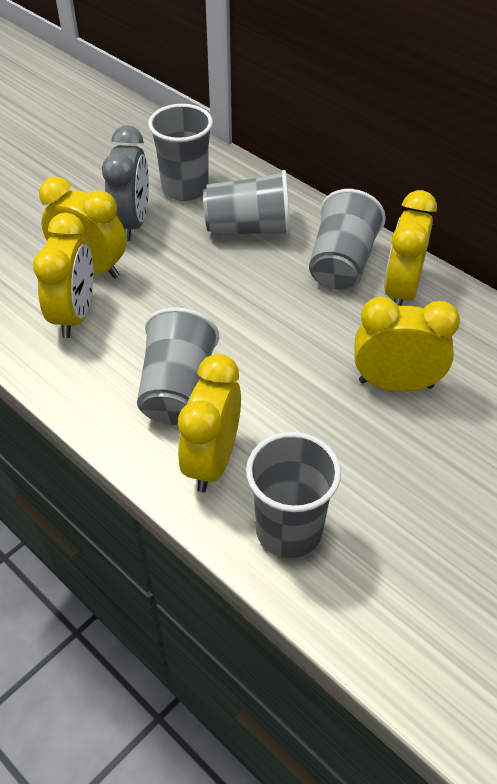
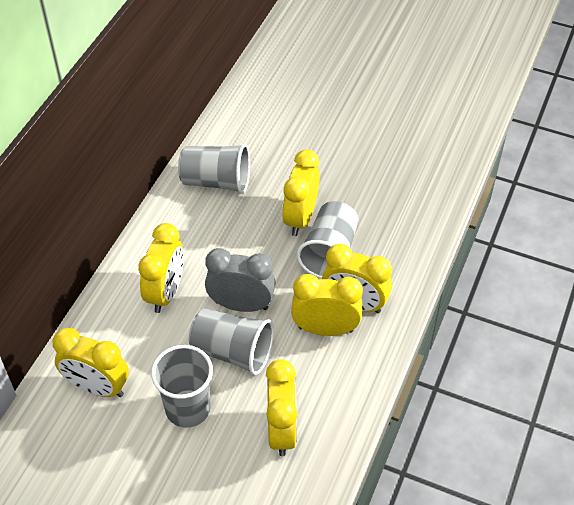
grey cup: 5 -> 4
yellow clock: 5 -> 6

